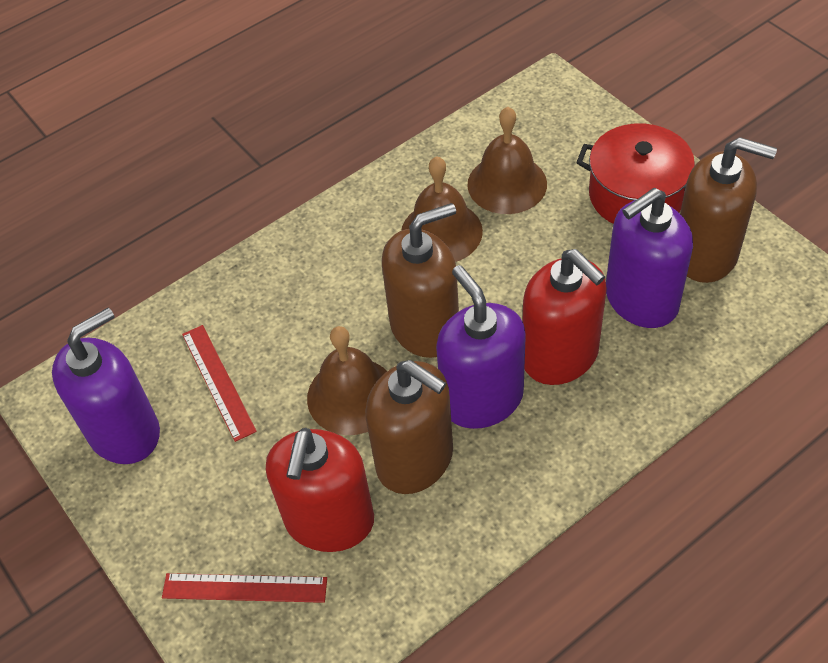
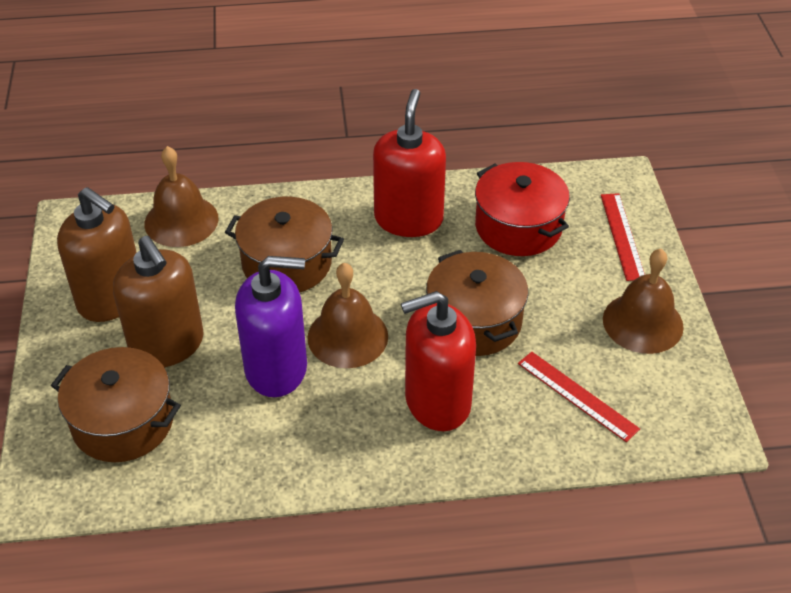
brown pot: 0 -> 3
brown soap dispenser: 3 -> 2
purple soap dispenser: 3 -> 1

